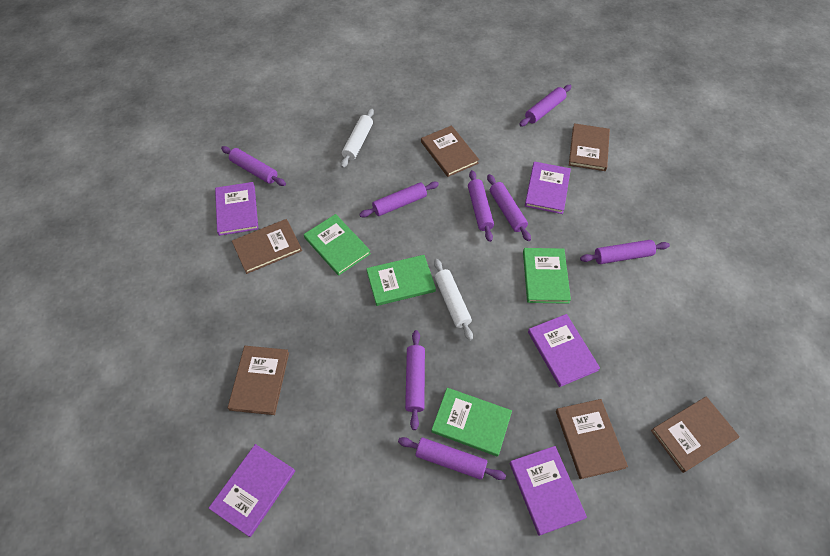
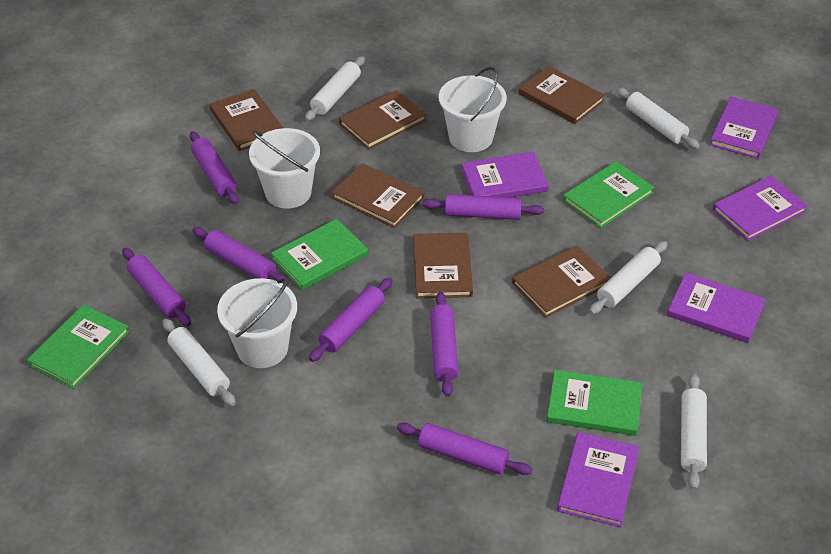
purple rolling pin: 8 -> 7
white bucket: 0 -> 3
white rolling pin: 2 -> 5

